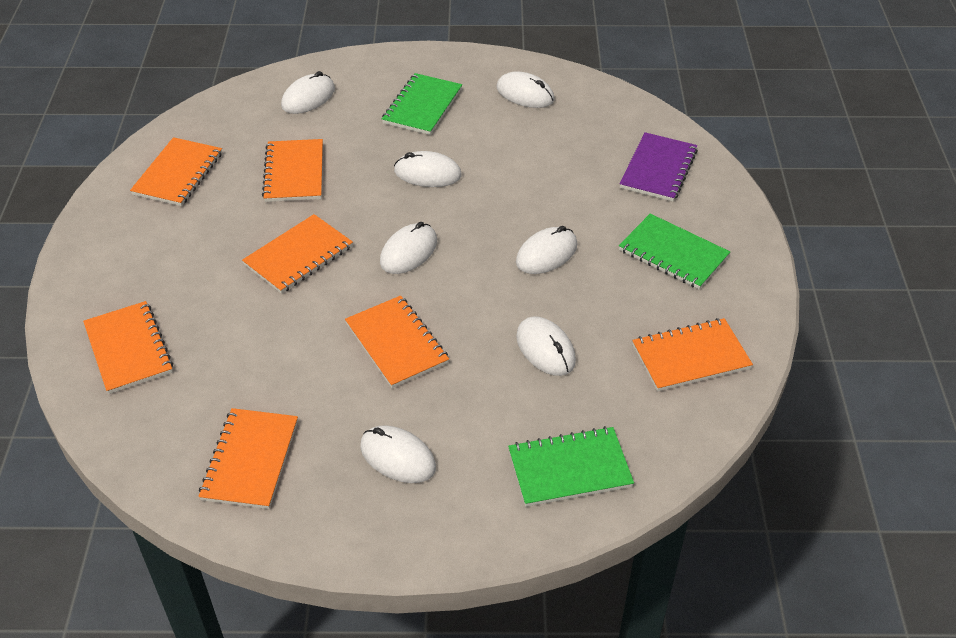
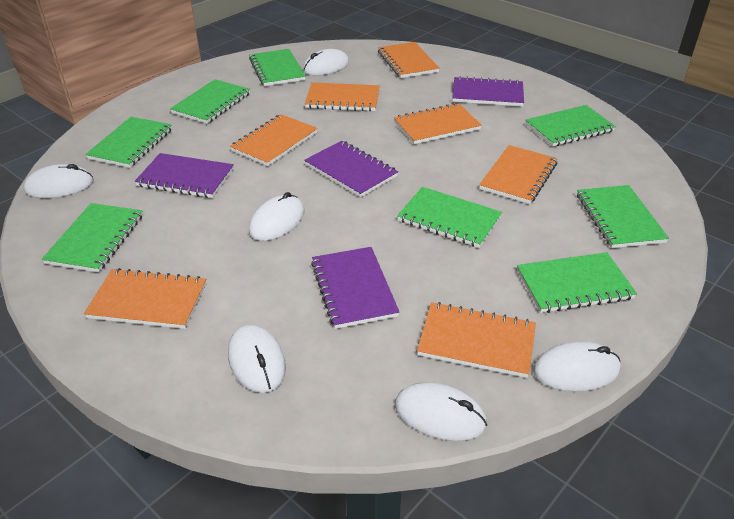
green notebook: 3 -> 8
purple notebook: 1 -> 4
white mouse: 7 -> 6

